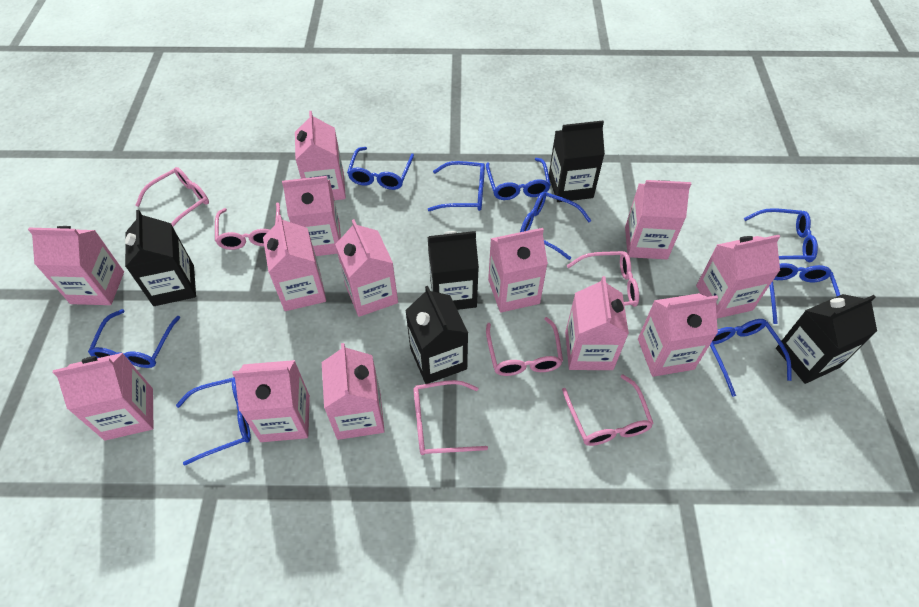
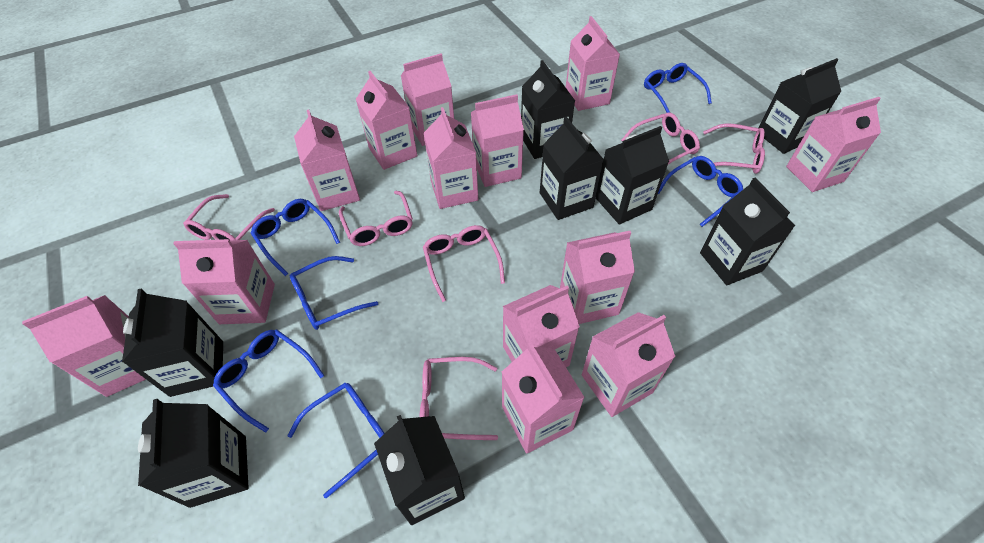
black carton: 5 -> 8
blue glasses: 9 -> 6

